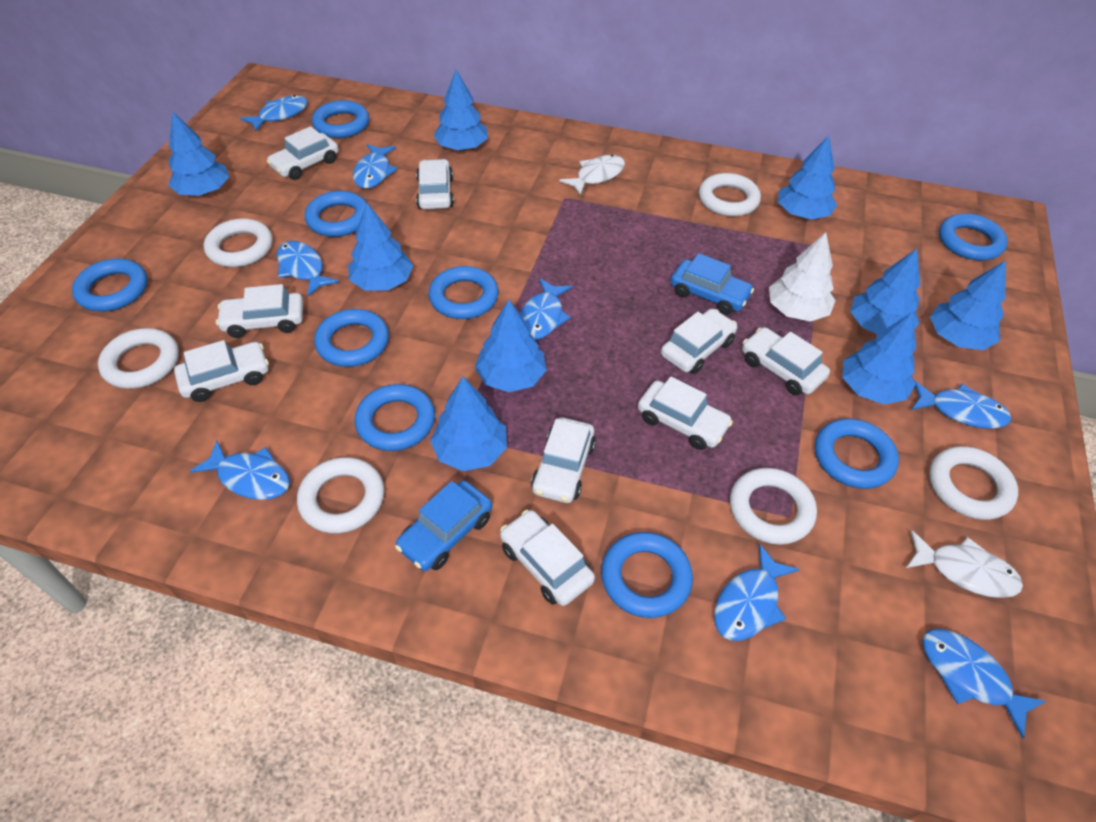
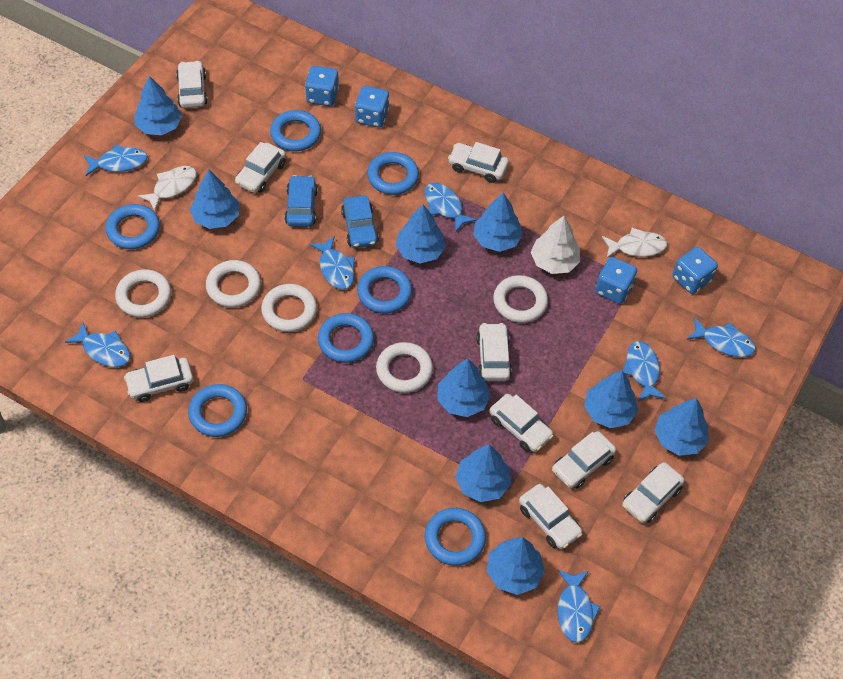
blue dice: 0 -> 4
blue fish: 8 -> 7
blue ring: 9 -> 7
white ring: 6 -> 5

